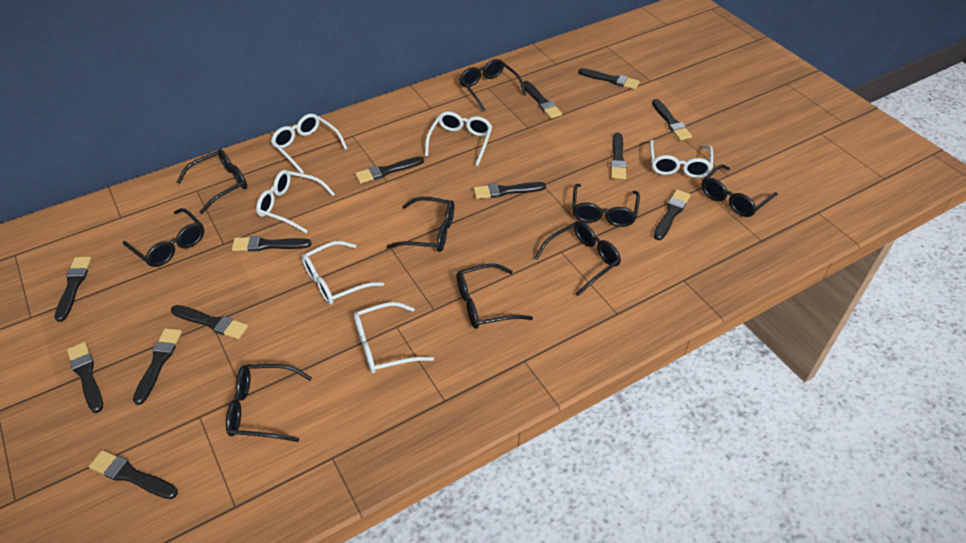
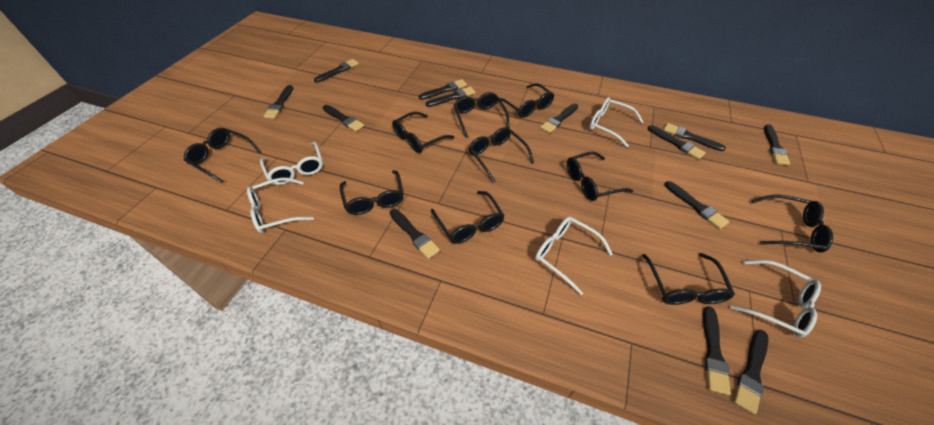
black glasses: 9 -> 10
white glasses: 6 -> 5

